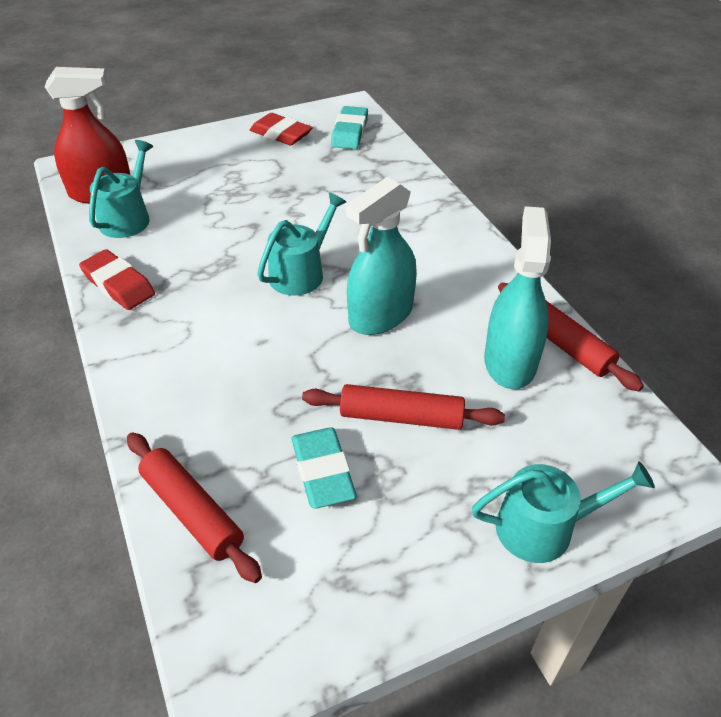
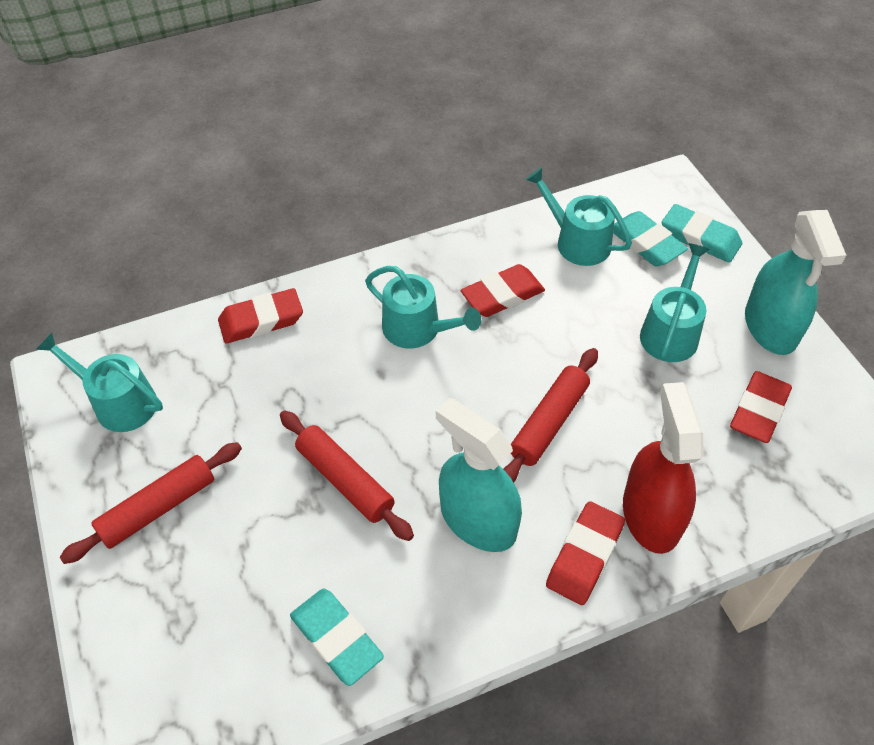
red eraser: 2 -> 4
turquoise eraser: 2 -> 3
turquoise watering can: 3 -> 4

